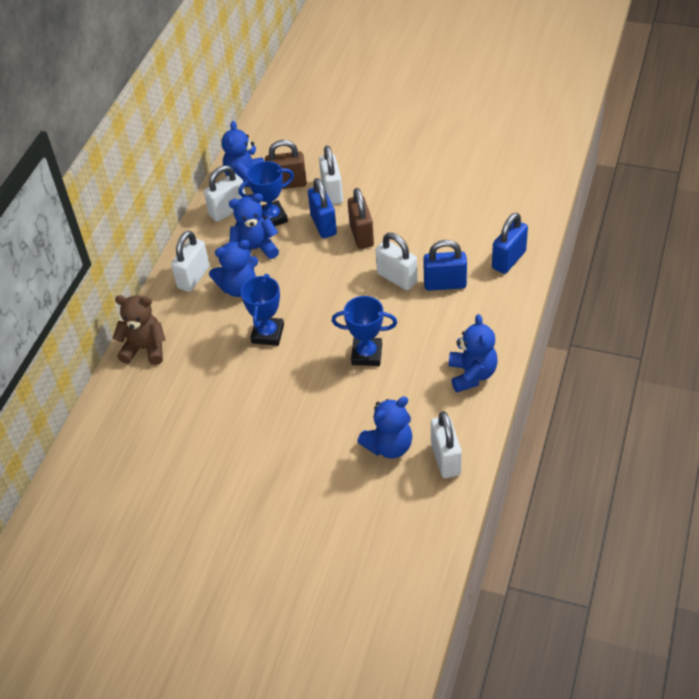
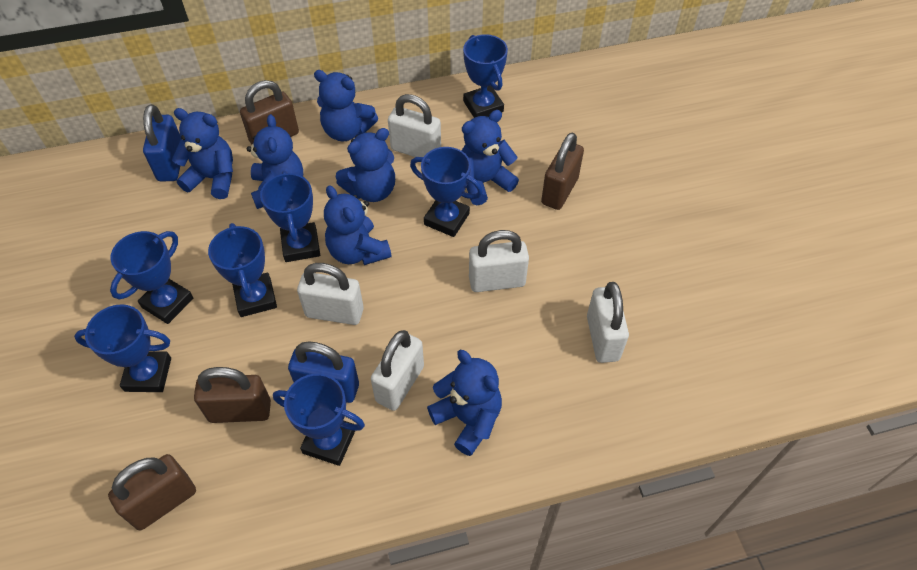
blue padlock: 3 -> 2
blue teddy bear: 5 -> 7
blue trophy: 3 -> 7
brown padlock: 2 -> 4
brown teddy bear: 1 -> 0

